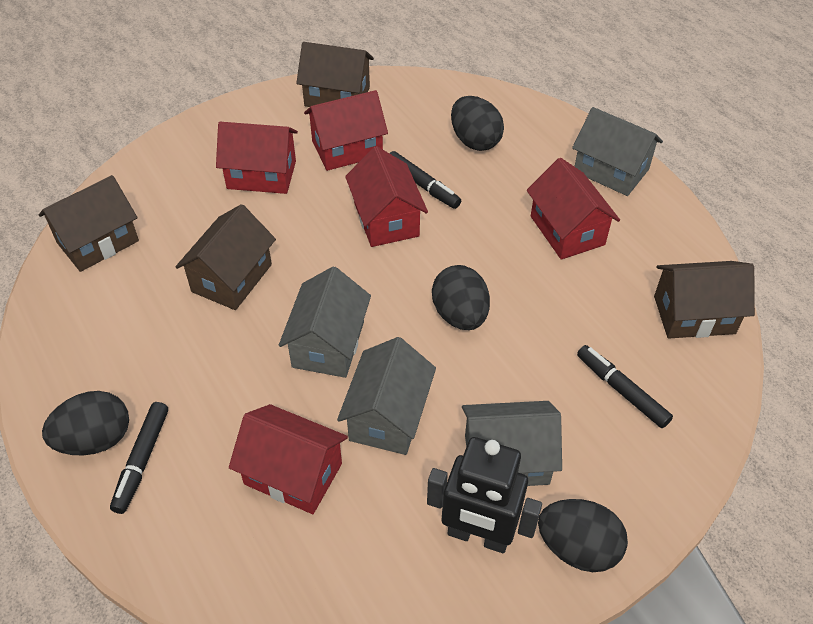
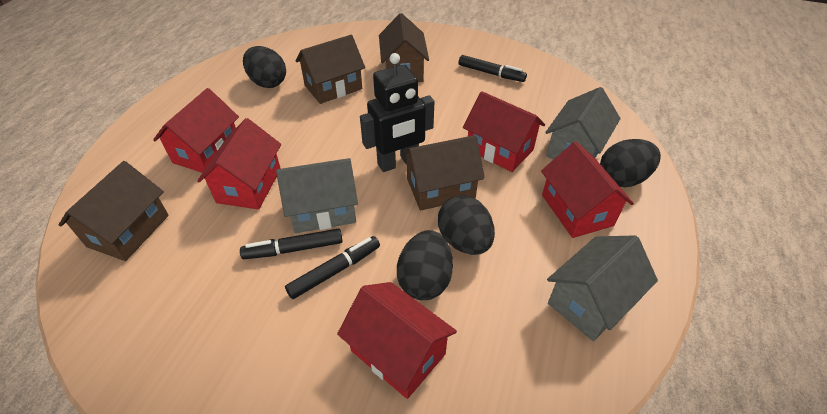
grey house: 4 -> 3

